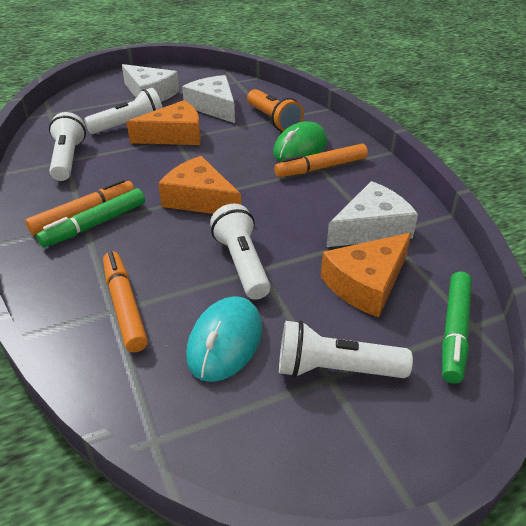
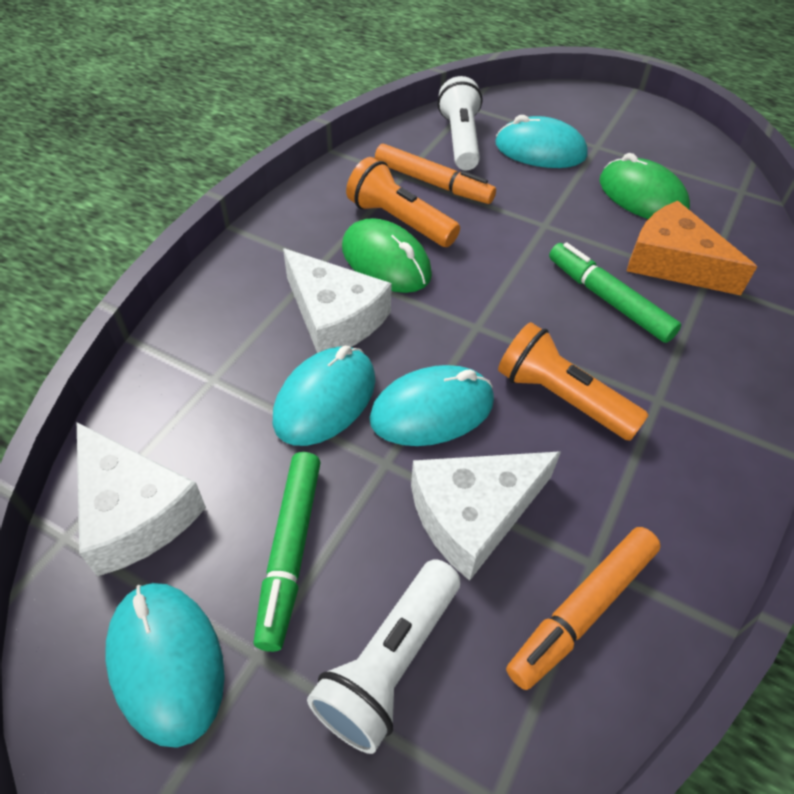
green mouse: 1 -> 2
orange cheese: 3 -> 1
orange flashlight: 1 -> 2
orange marker: 3 -> 2
turquoise mouse: 1 -> 4
white flashlight: 4 -> 2

